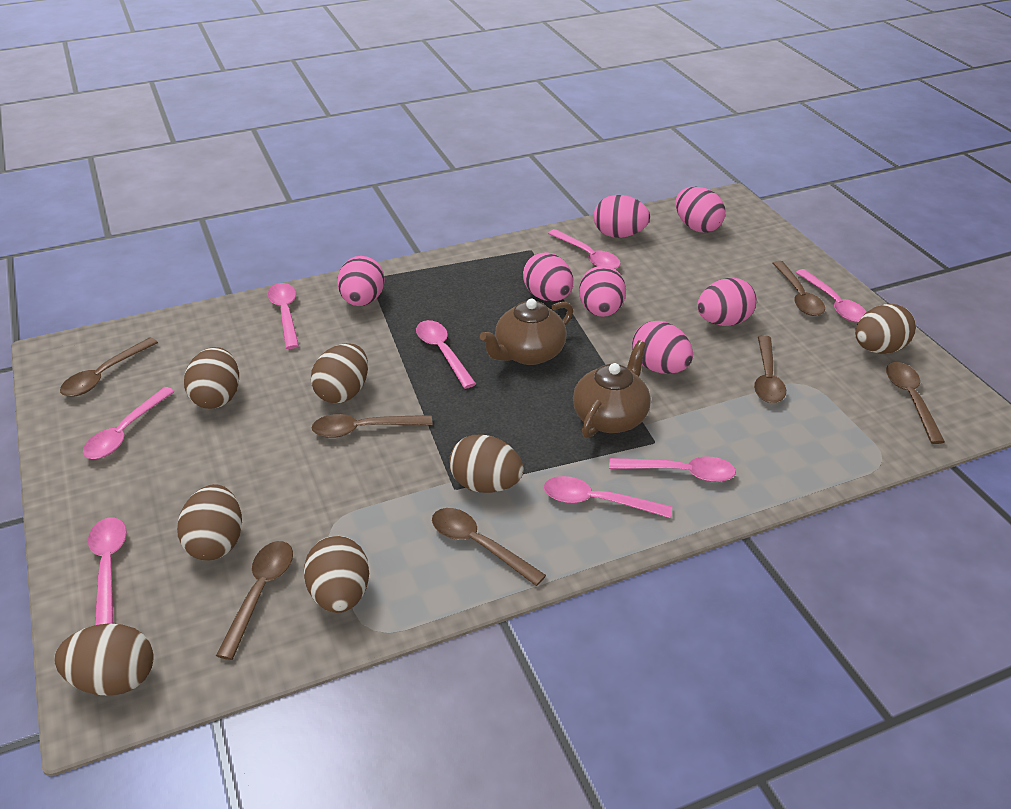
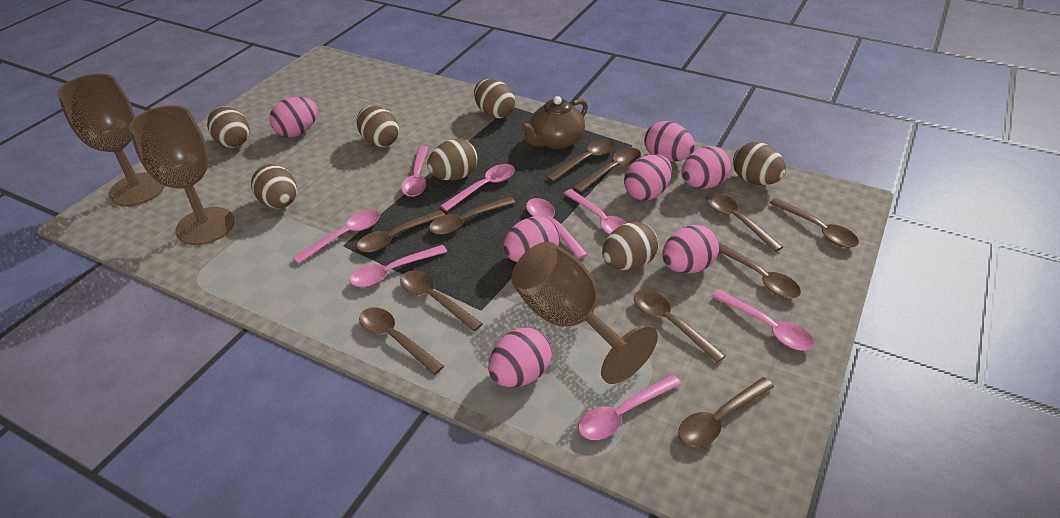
brown goblet: 0 -> 3
brown spoon: 7 -> 11
brown teapot: 2 -> 1

